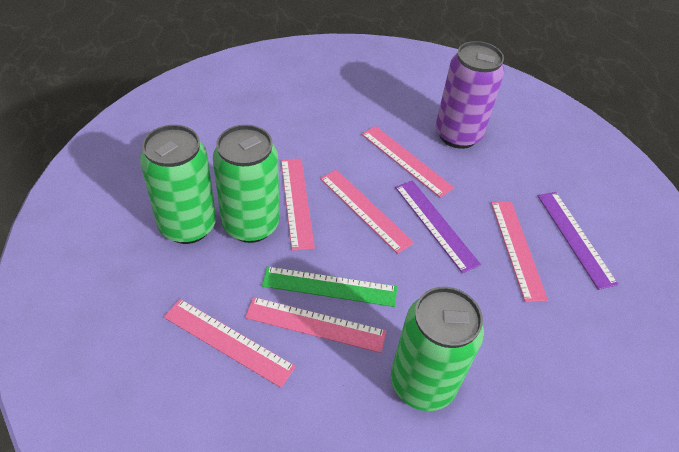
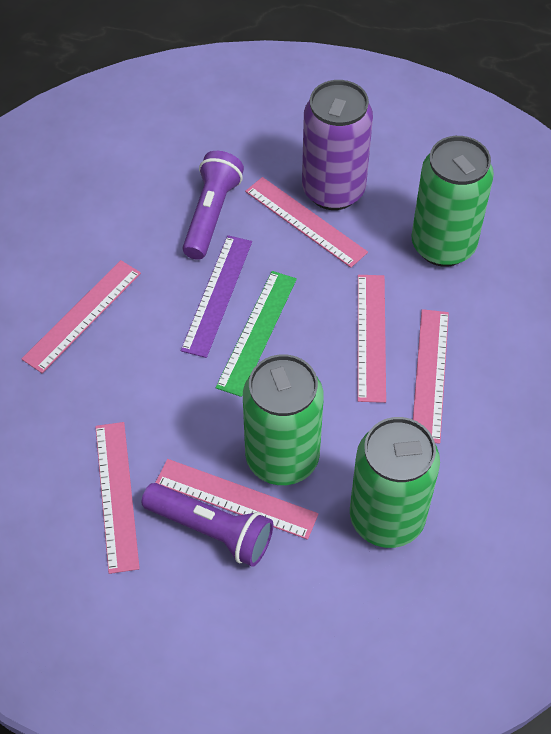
purple flashlight: 0 -> 2
purple ruler: 2 -> 1

